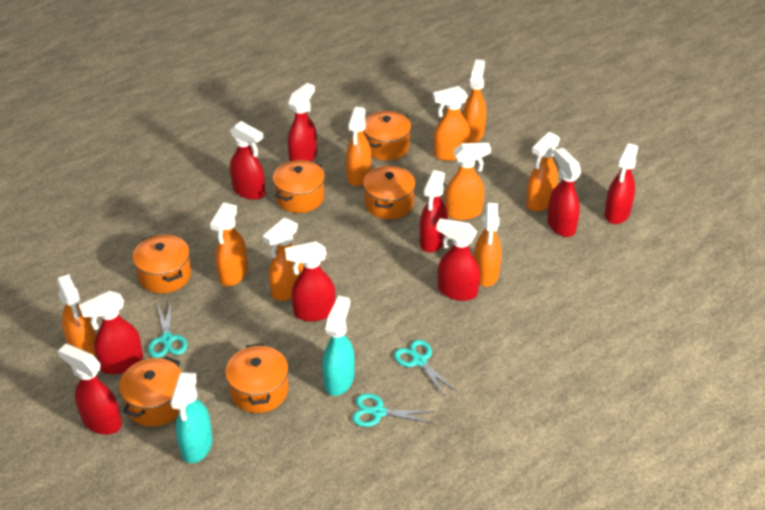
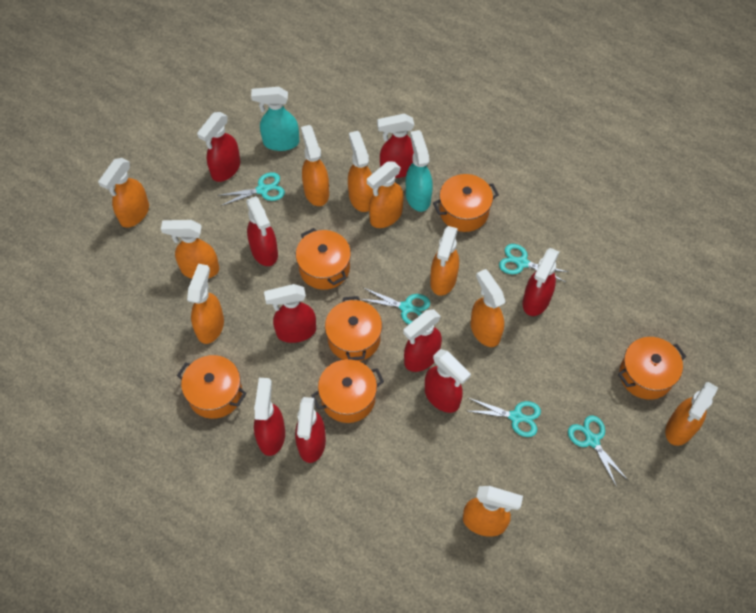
orange spray bottle: 9 -> 10
turquoise scissors: 3 -> 5

